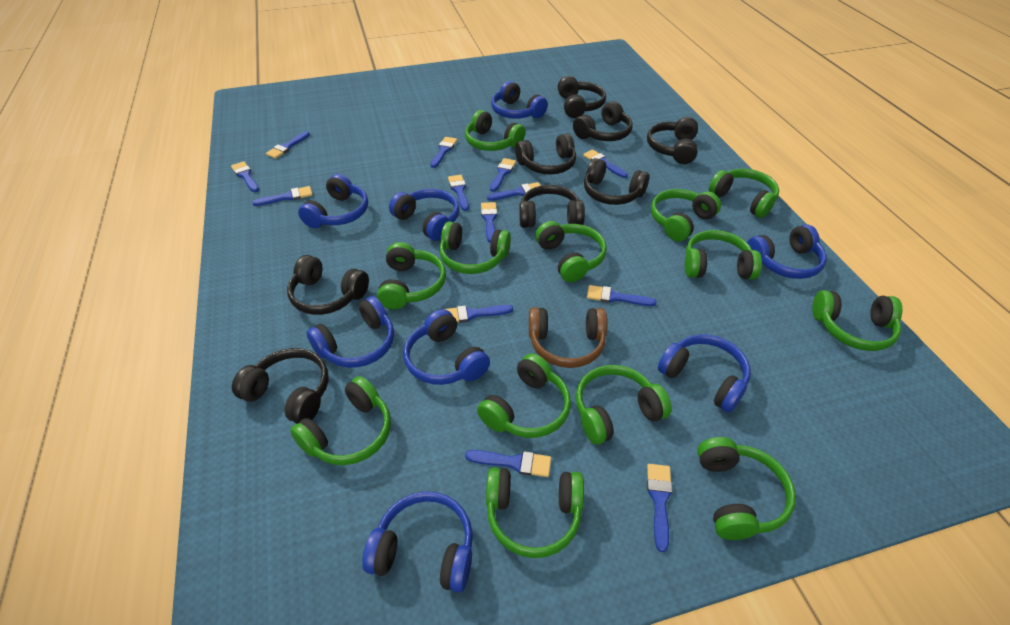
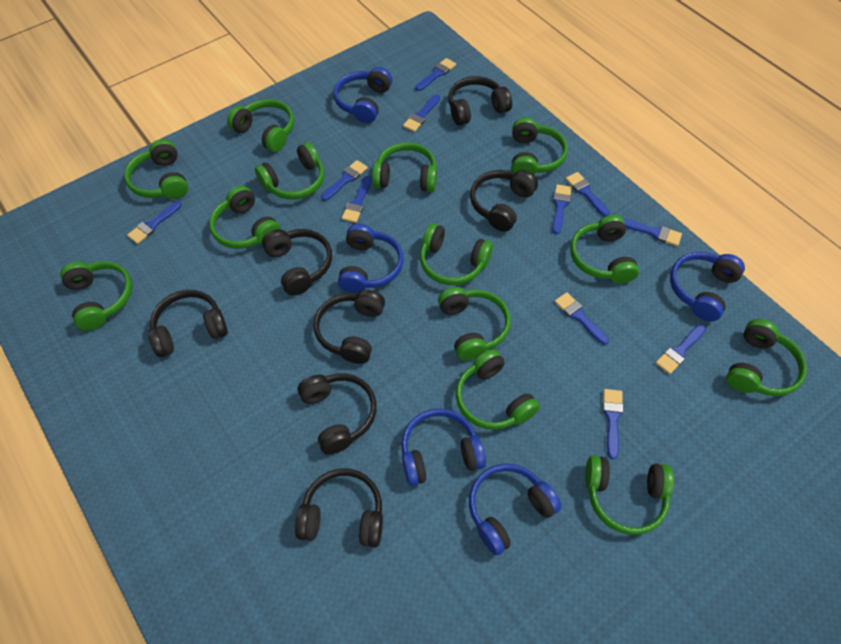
black headphones: 8 -> 7
blue brush: 13 -> 11
blue headphones: 8 -> 5
brown headphones: 1 -> 0

